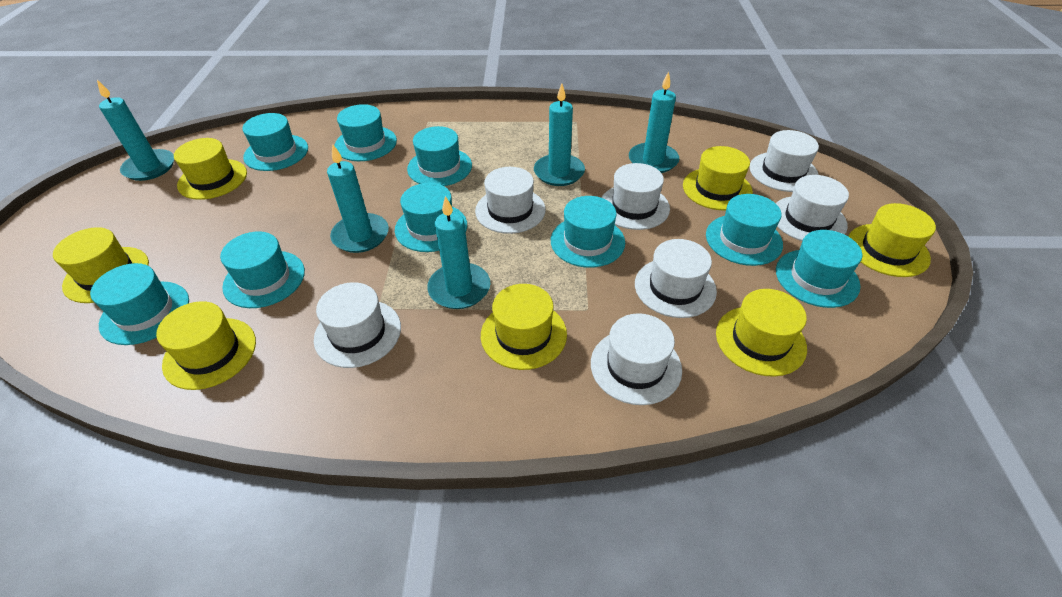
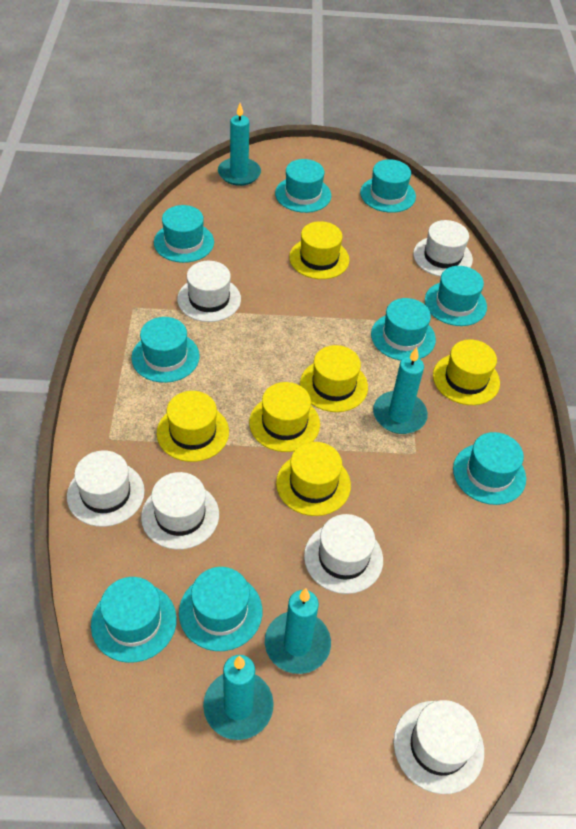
turquoise candle: 5 -> 4
white hat: 7 -> 6
yellow hat: 7 -> 6

